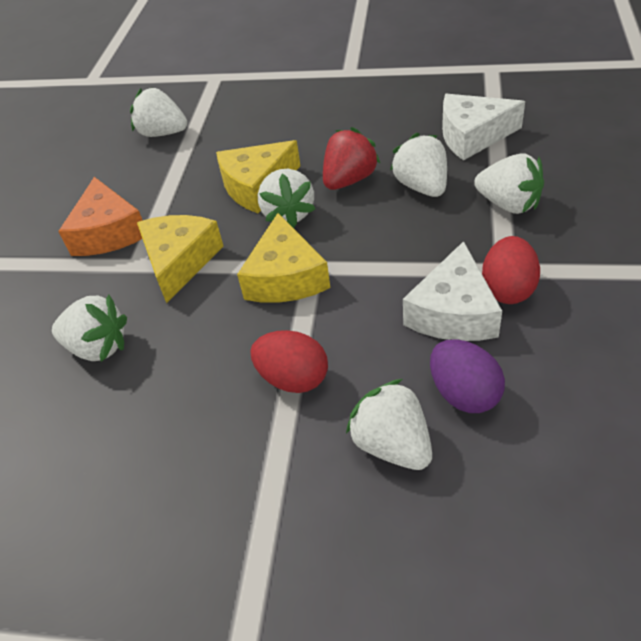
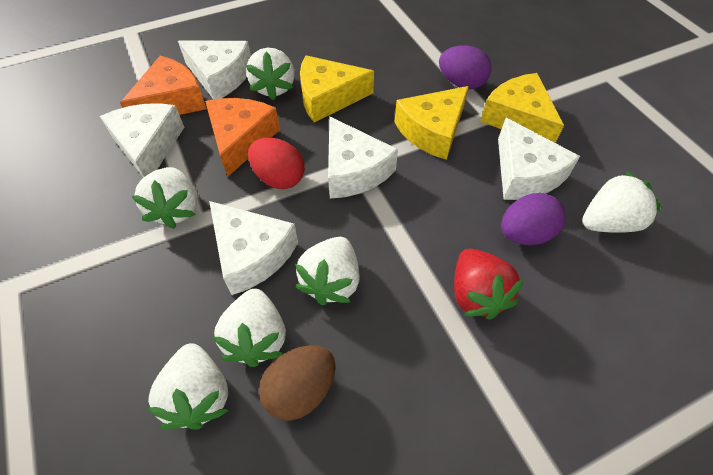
brown egg: 0 -> 1
orange cheese: 1 -> 2
purple egg: 1 -> 2
red egg: 2 -> 1
white cheese: 2 -> 5

